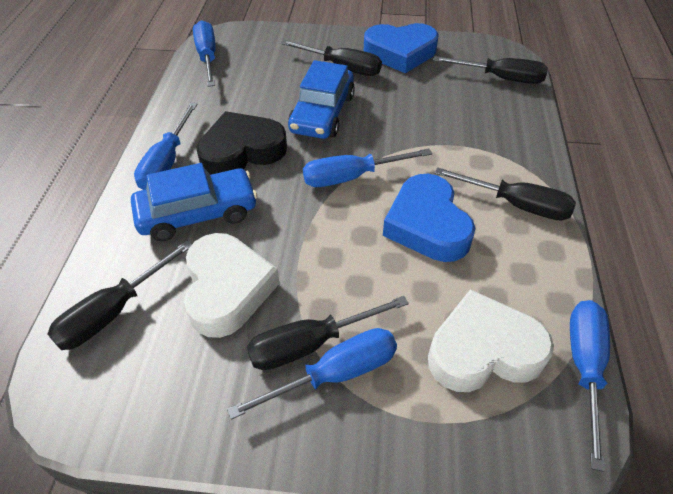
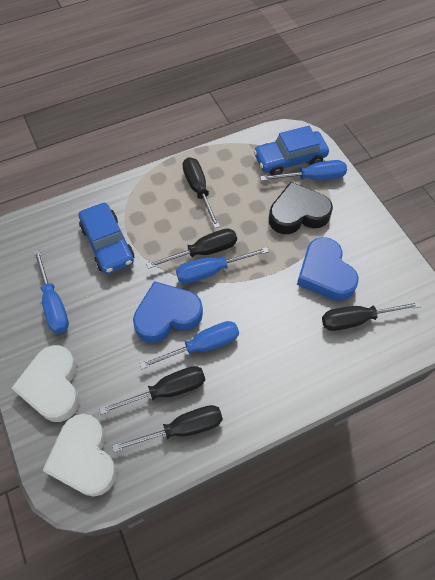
blue screwdriver: 5 -> 4

